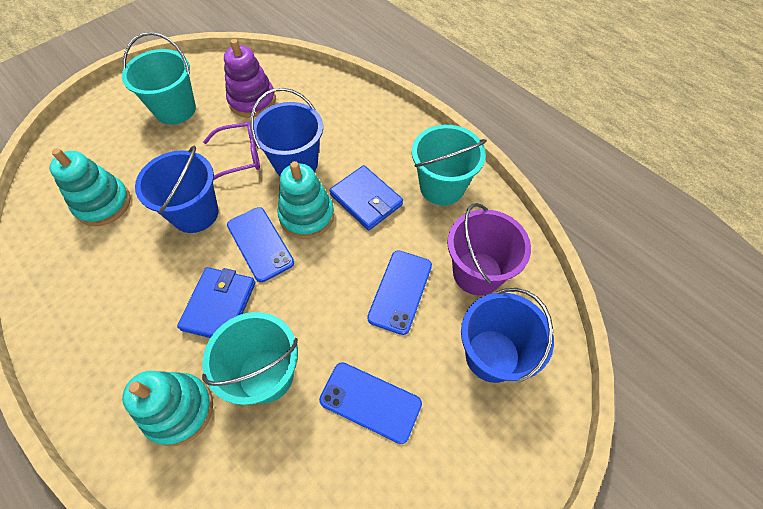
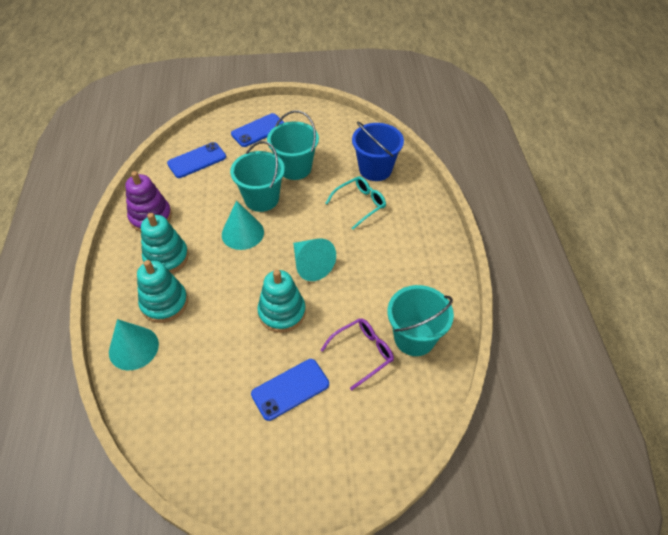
blue bucket: 3 -> 1
blue wallet: 2 -> 0
purple bucket: 1 -> 0
turquoise cone: 0 -> 3
turquoise glasses: 0 -> 1

